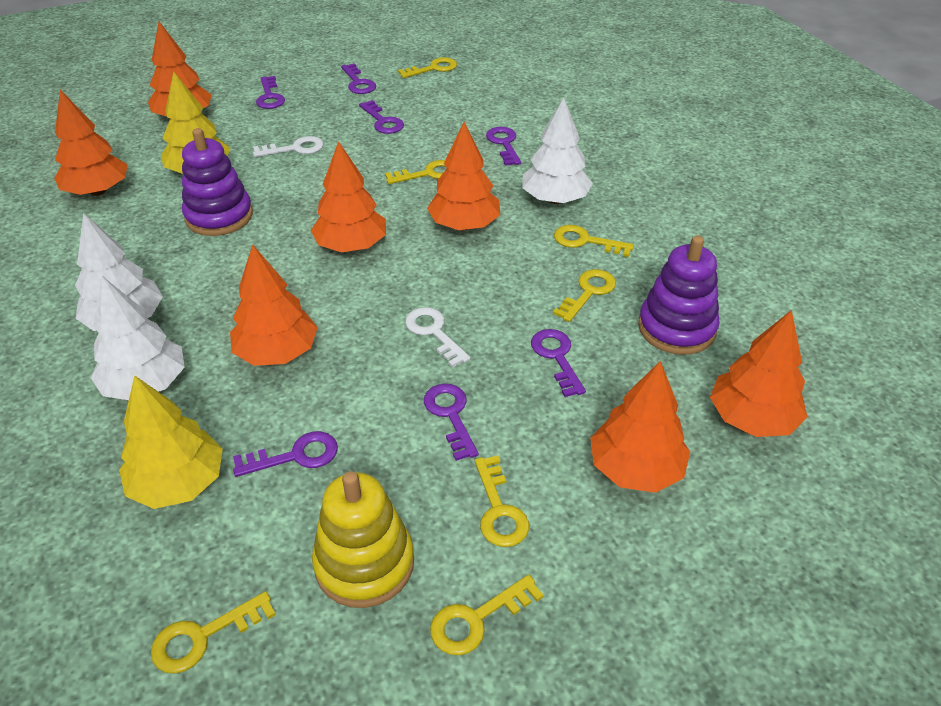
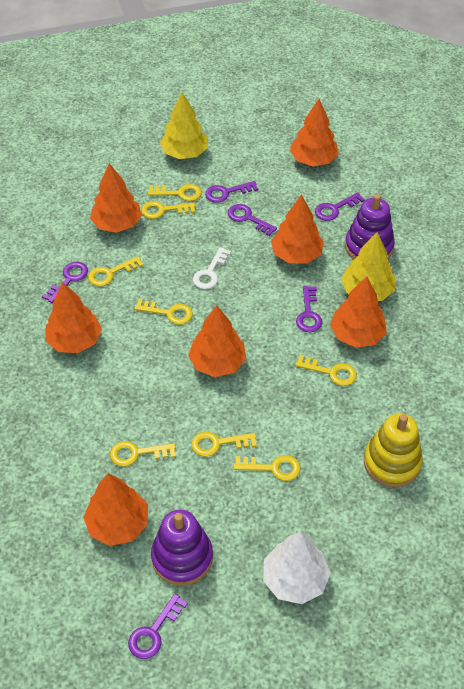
purple key: 7 -> 6
white key: 2 -> 1
white tree: 3 -> 1
yellow key: 7 -> 8

